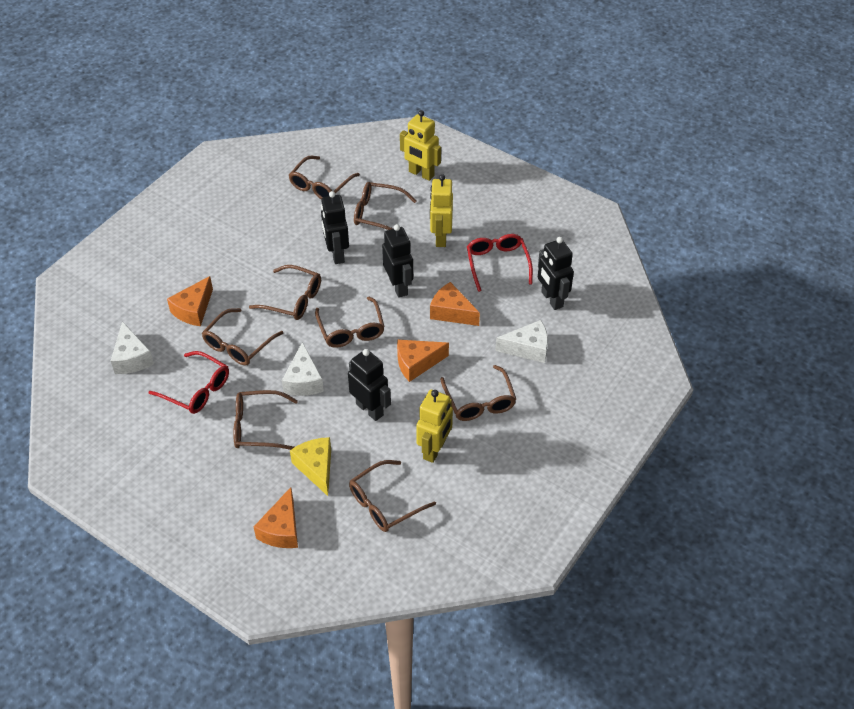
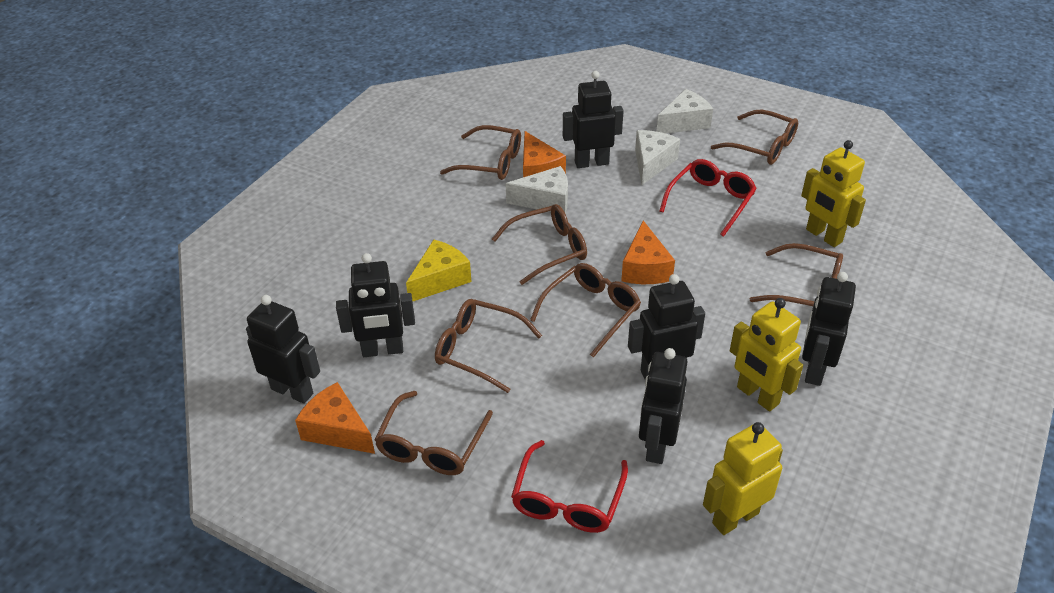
black robot: 4 -> 6
brown glasses: 8 -> 7
orange cheese: 4 -> 3

